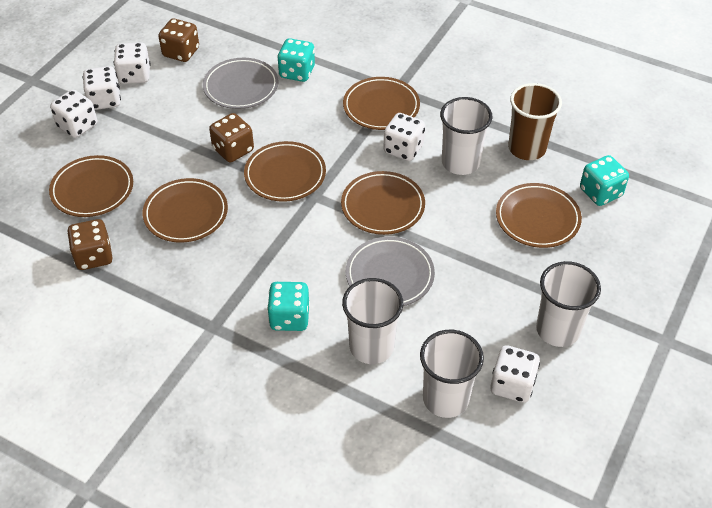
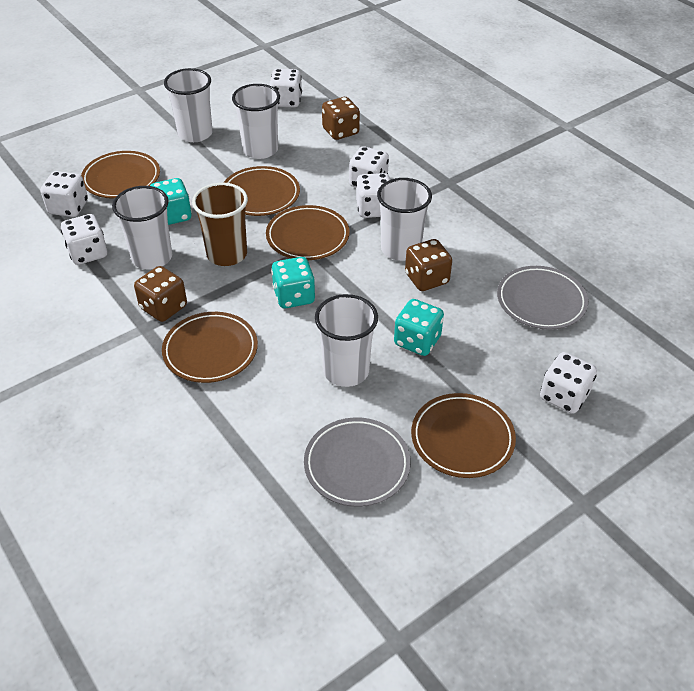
brown plate: 6 -> 5
white cup: 4 -> 5
white dice: 5 -> 6

